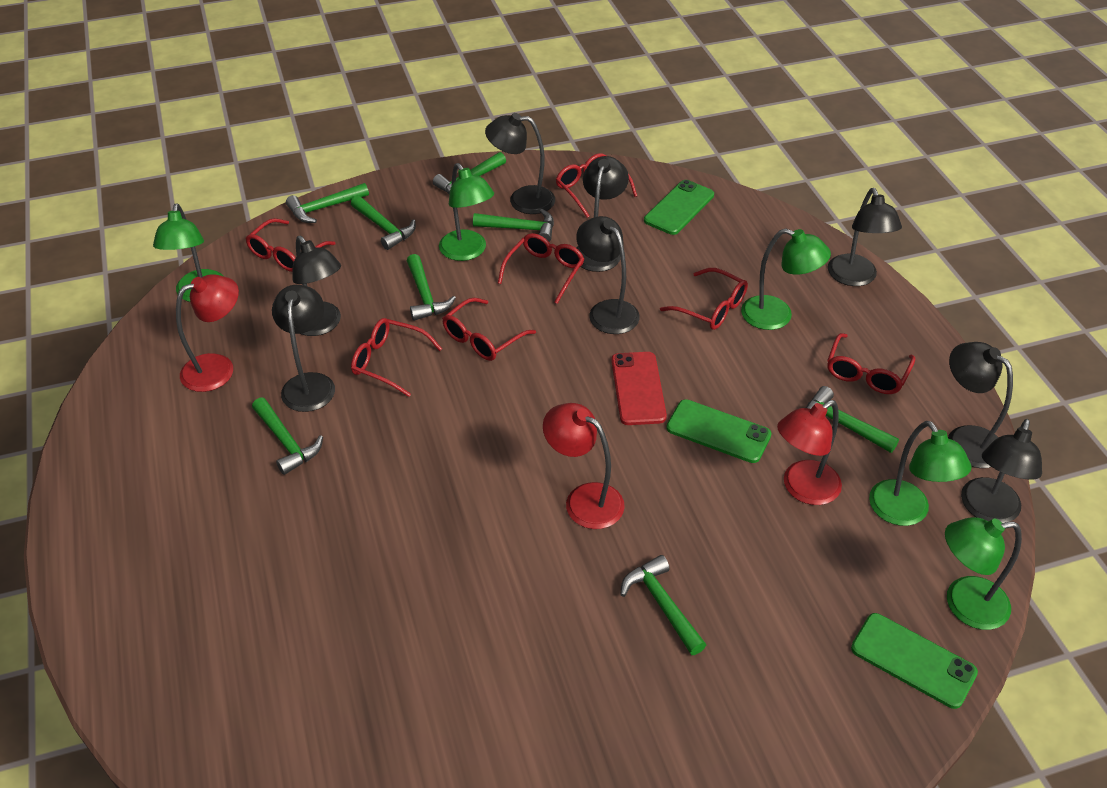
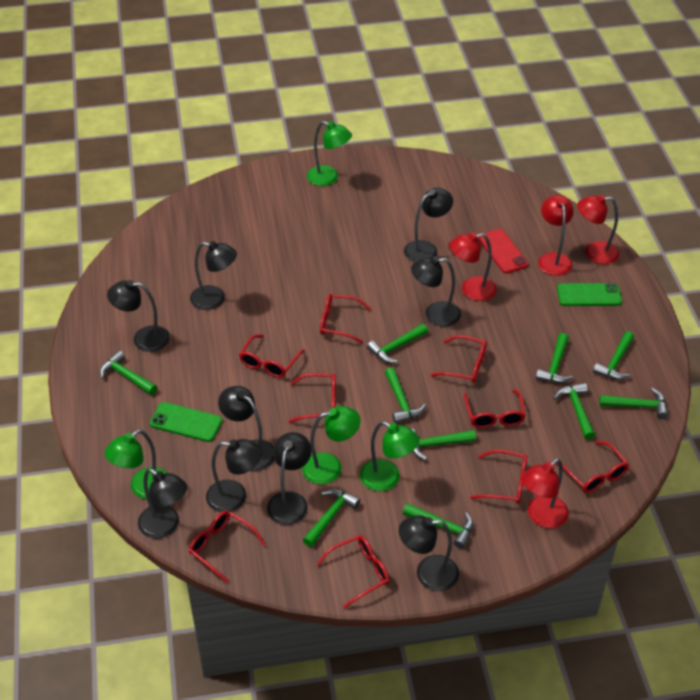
black lamp: 8 -> 9
green hammer: 8 -> 10
green lamp: 5 -> 4
green phone: 3 -> 2
red glasses: 7 -> 9
red lamp: 3 -> 4

